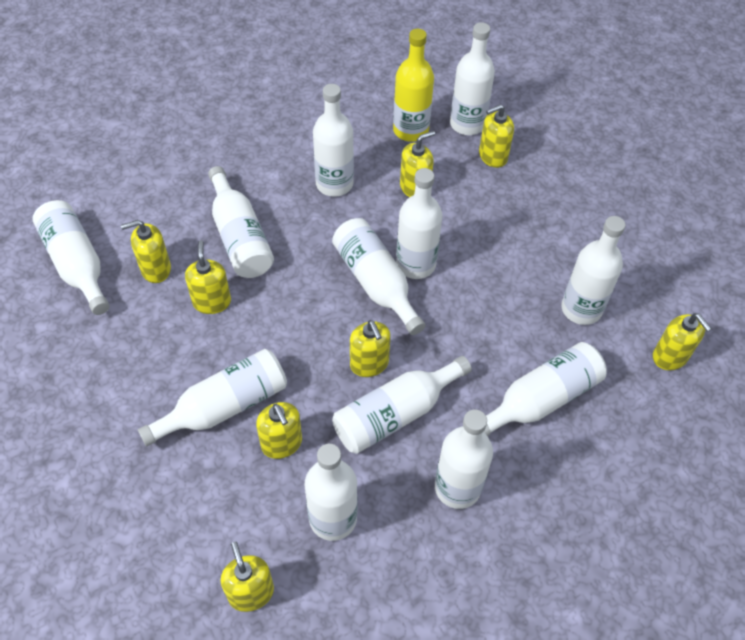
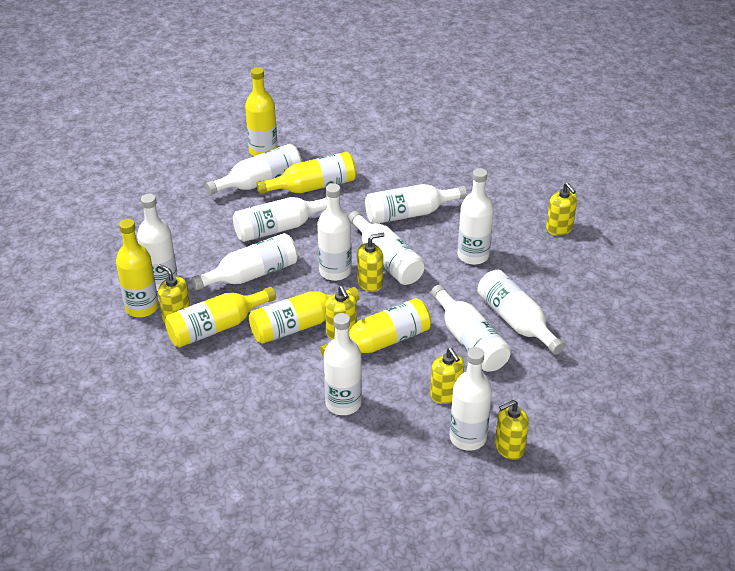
yellow bottle: 1 -> 6
yellow soap dispenser: 8 -> 6

